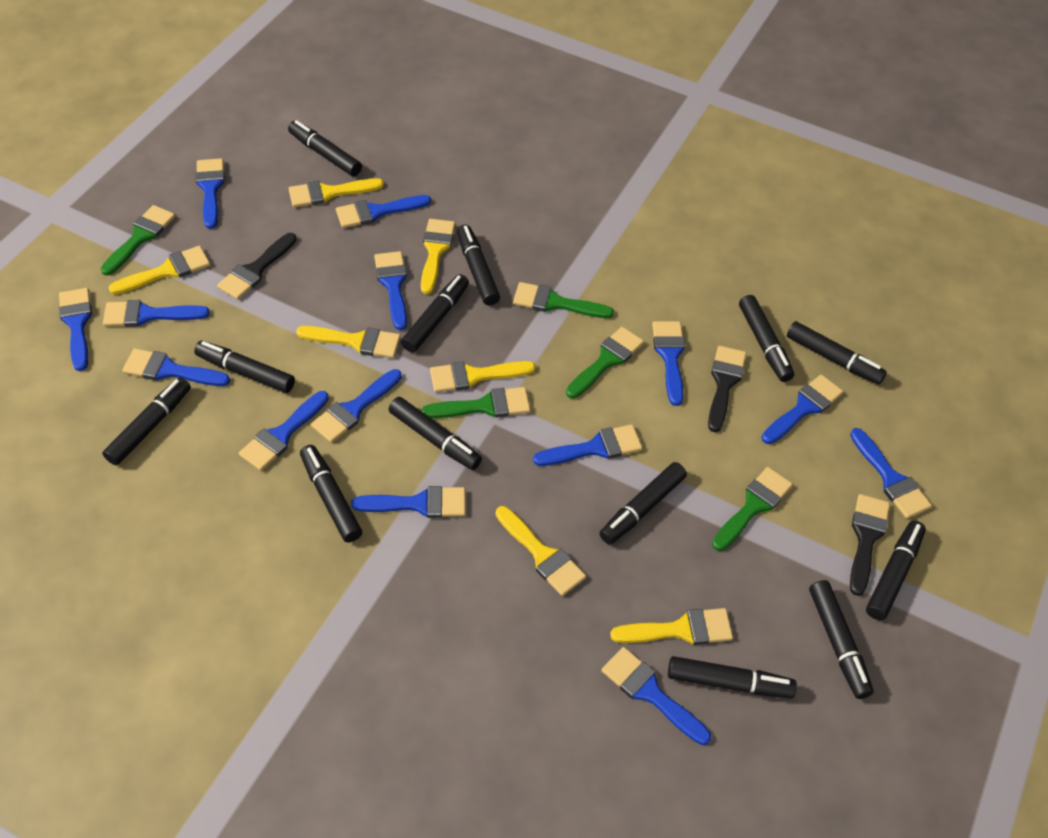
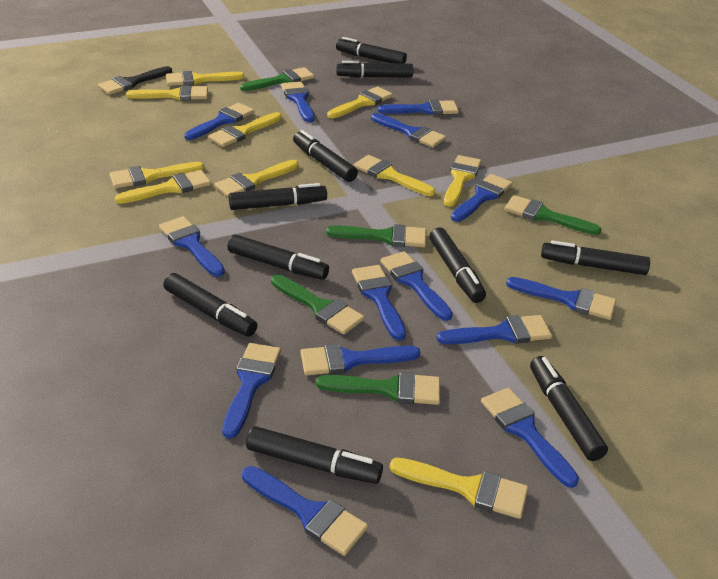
black brush: 3 -> 1
black marker: 13 -> 10
yellow brush: 7 -> 10

